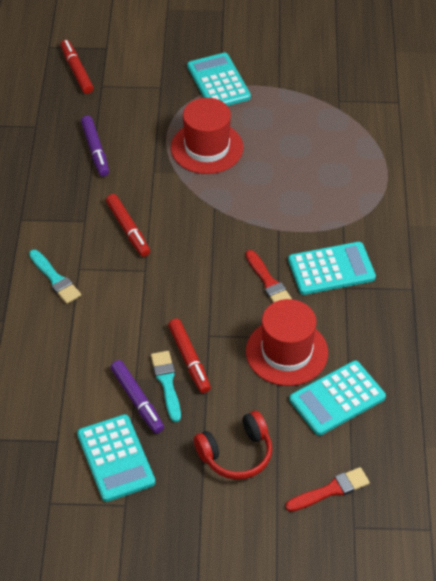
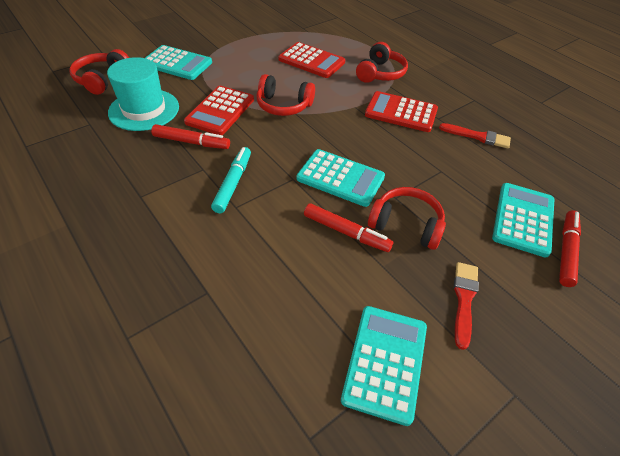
purple marker: 2 -> 0
red calculator: 0 -> 3
red hat: 2 -> 0
red headphones: 1 -> 4
turquoise brush: 2 -> 0
turquoise hat: 0 -> 1
turquoise marker: 0 -> 1

